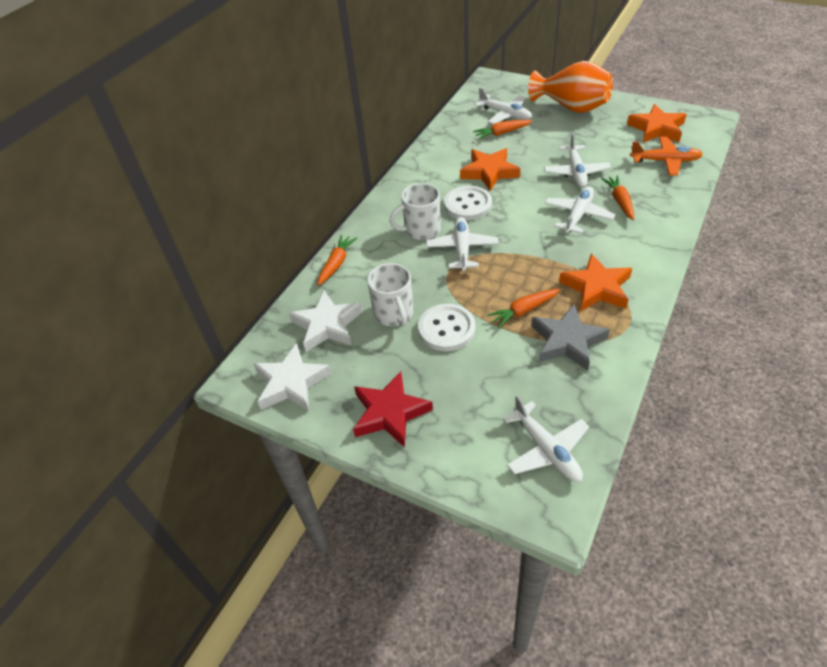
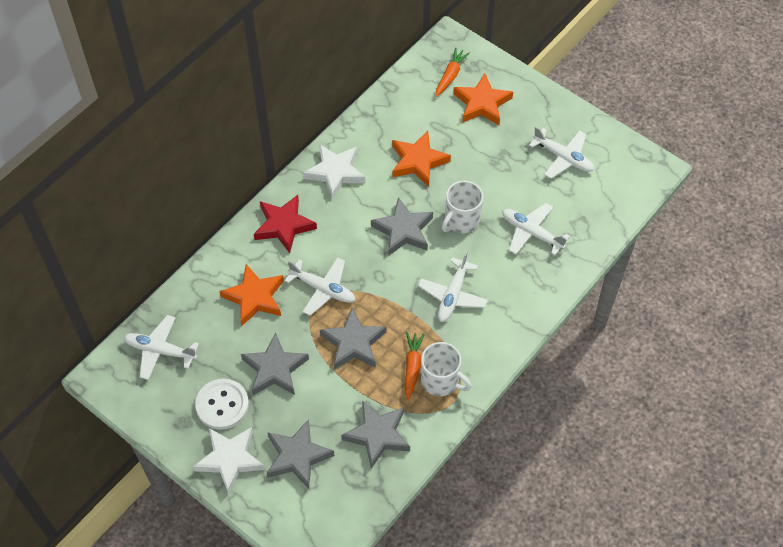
grey star: 1 -> 5
orange carrot: 4 -> 2
orange plane: 1 -> 0
orange vase: 1 -> 0
white button: 2 -> 1

